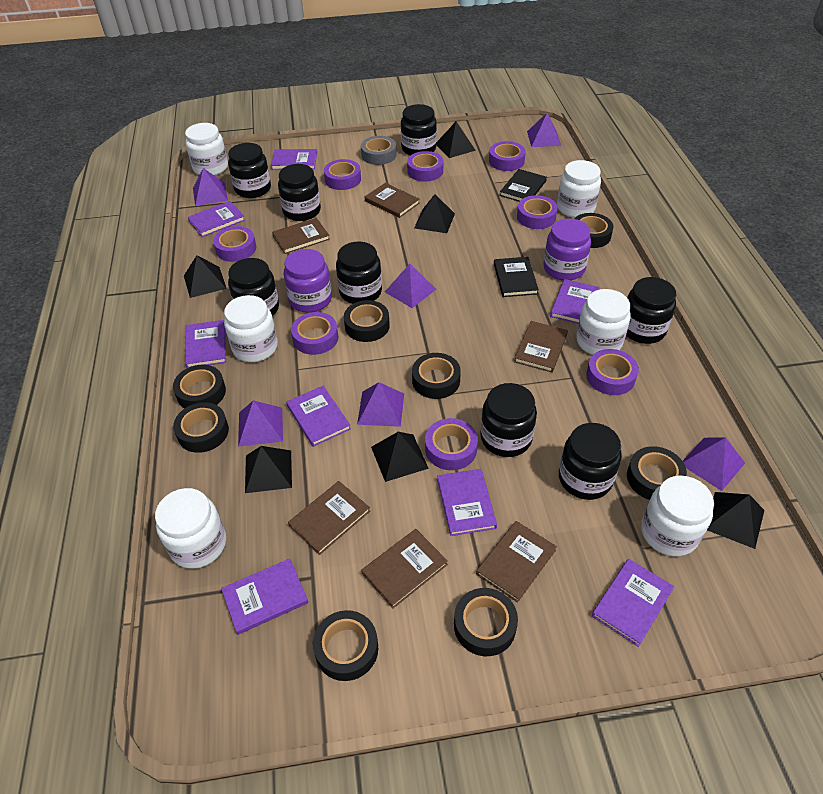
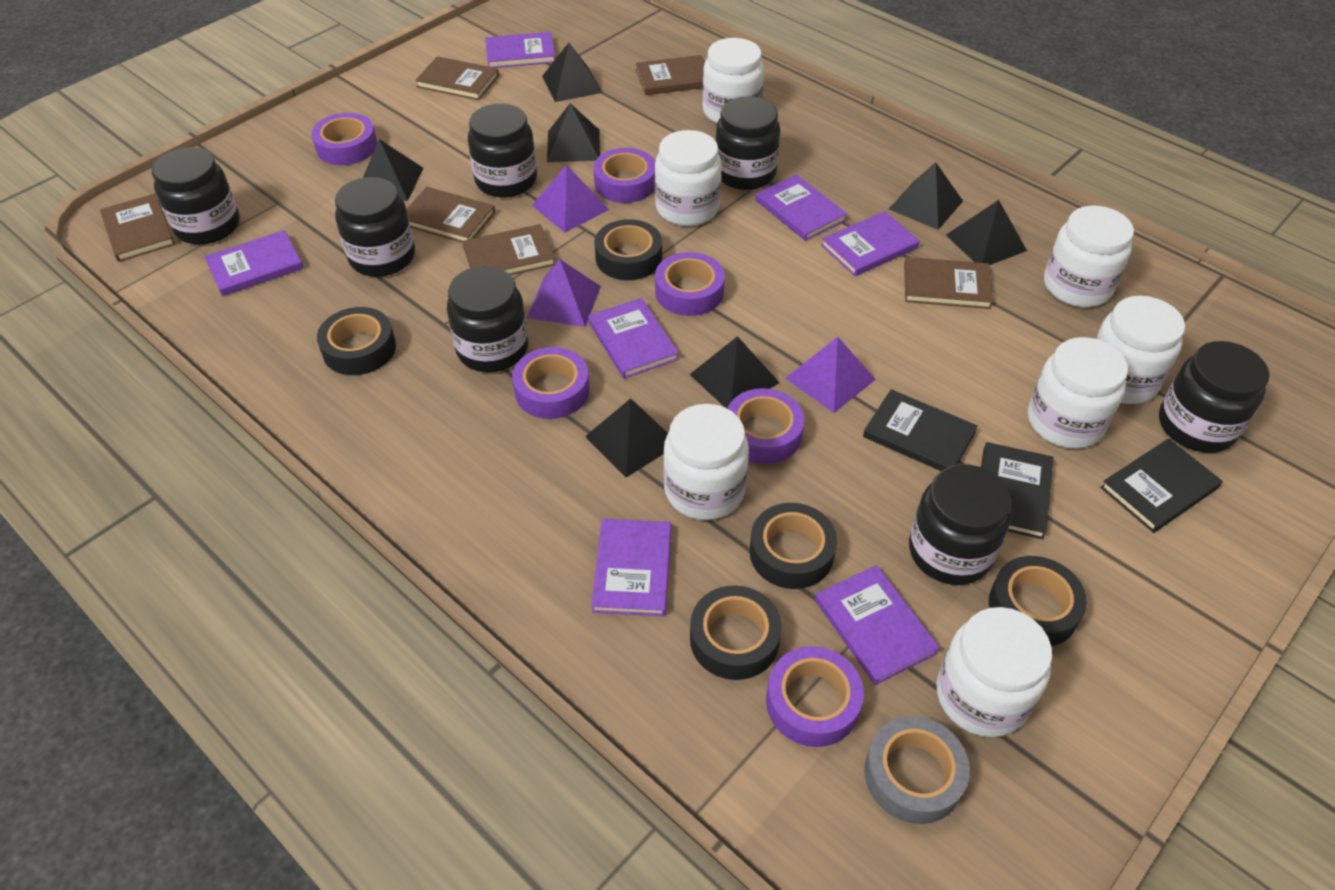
black book: 2 -> 3
black jar: 8 -> 7
black pyramid: 6 -> 7
black tape: 8 -> 5
purple book: 8 -> 7
purple jar: 2 -> 0
purple pyramid: 6 -> 3
purple tape: 8 -> 6
white jar: 6 -> 7

